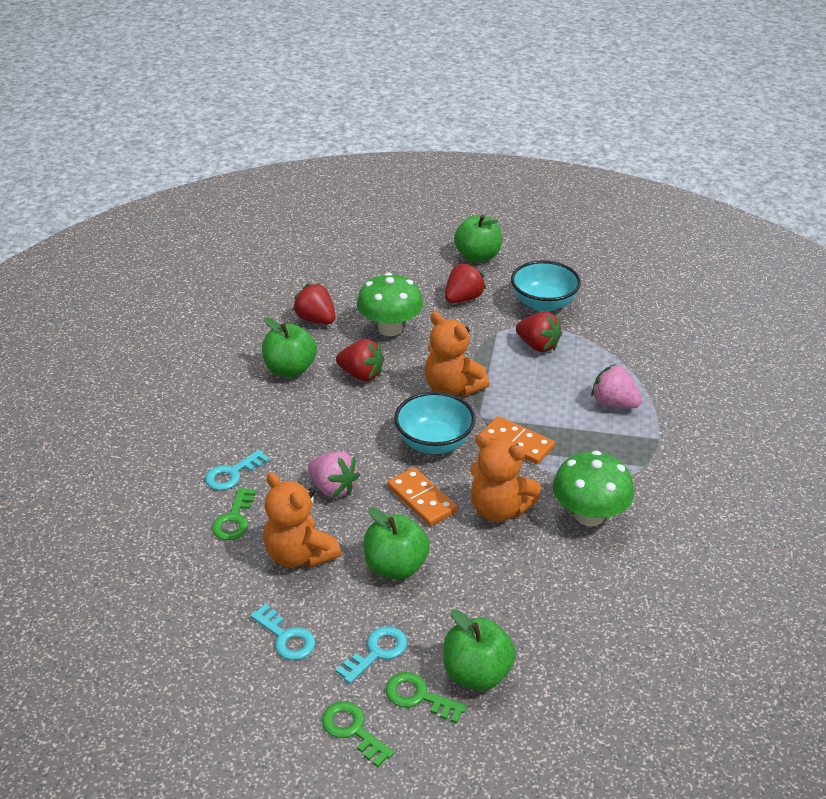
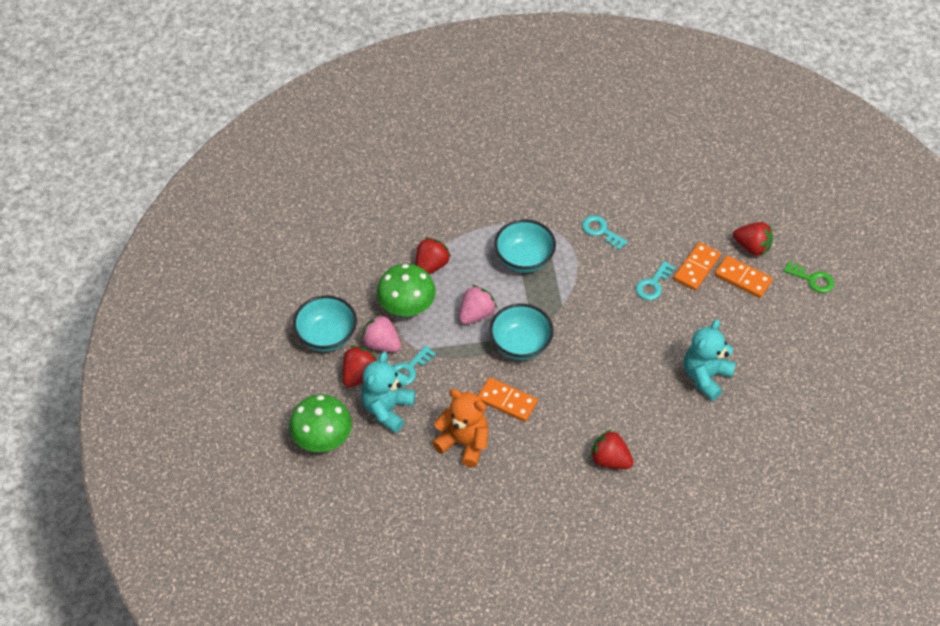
green apple: 4 -> 0
green key: 3 -> 1
orange domino: 2 -> 3
orange teddy bear: 3 -> 1
turquoise bowl: 2 -> 3
turquoise teddy bear: 0 -> 2

